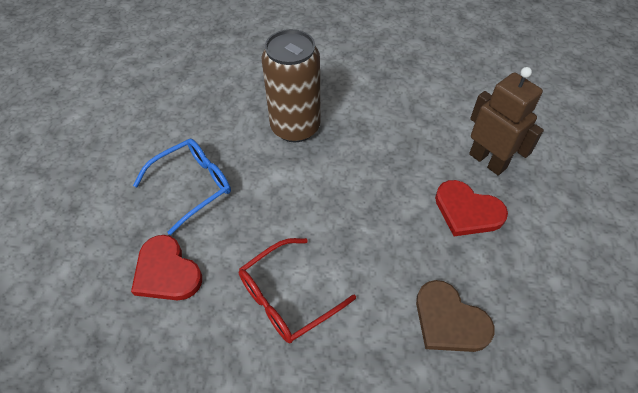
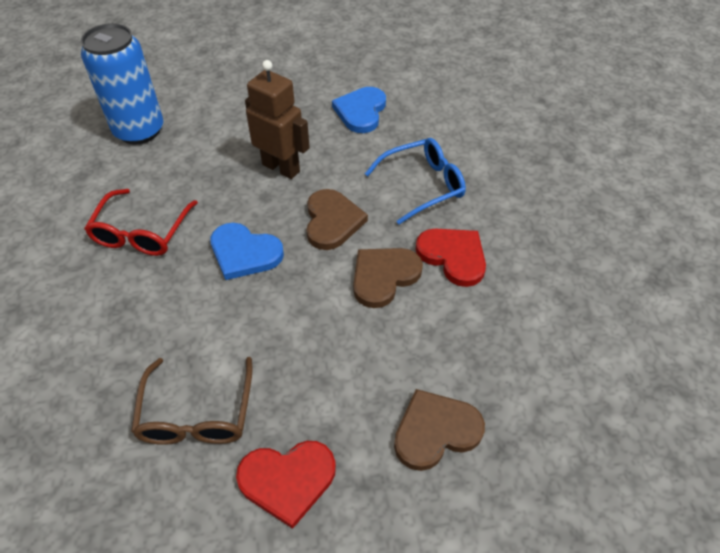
blue can: 0 -> 1
blue heart: 0 -> 2
brown can: 1 -> 0
brown glasses: 0 -> 1
brown heart: 1 -> 3

